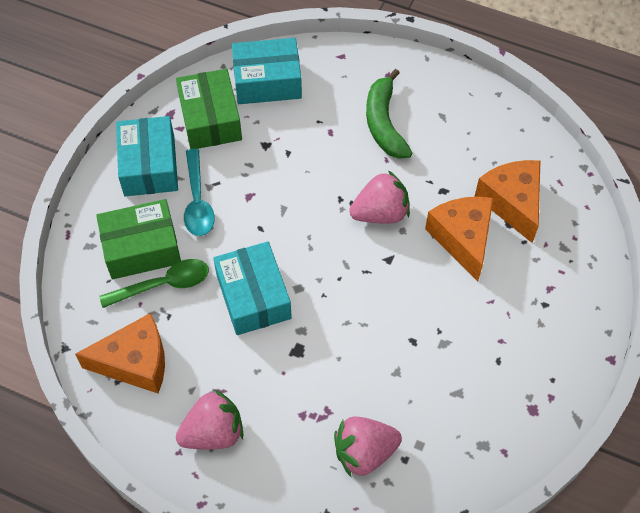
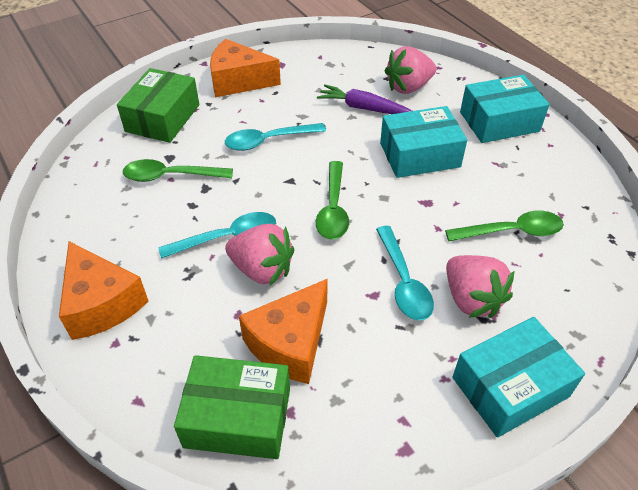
green banana: 1 -> 0
green spoon: 1 -> 3
purple carrot: 0 -> 1
turquoise spoon: 1 -> 3

